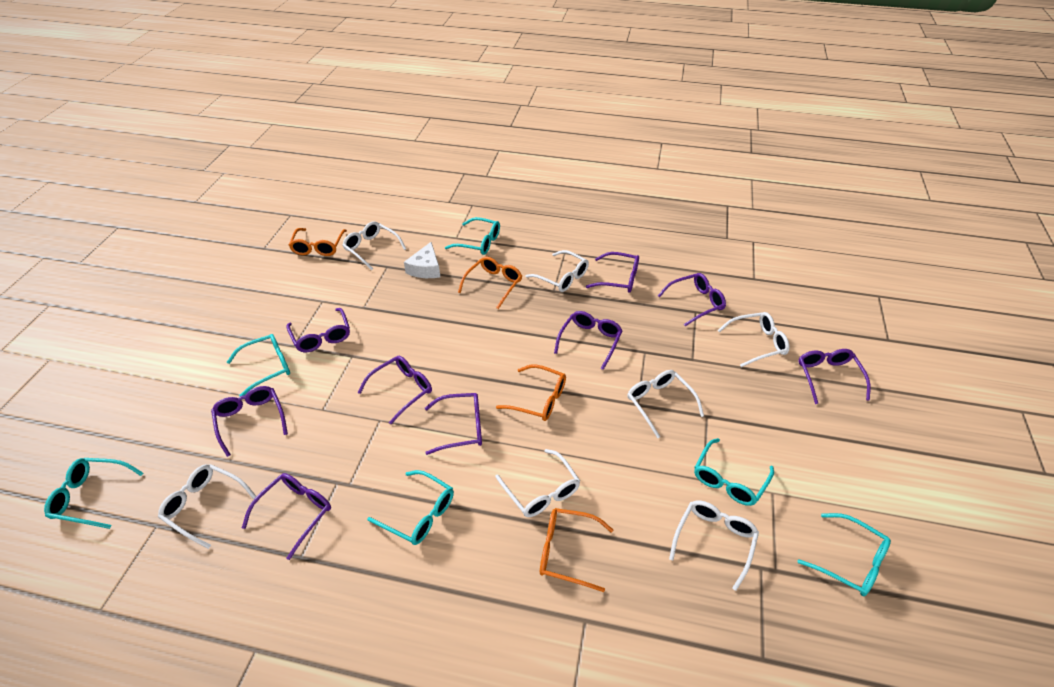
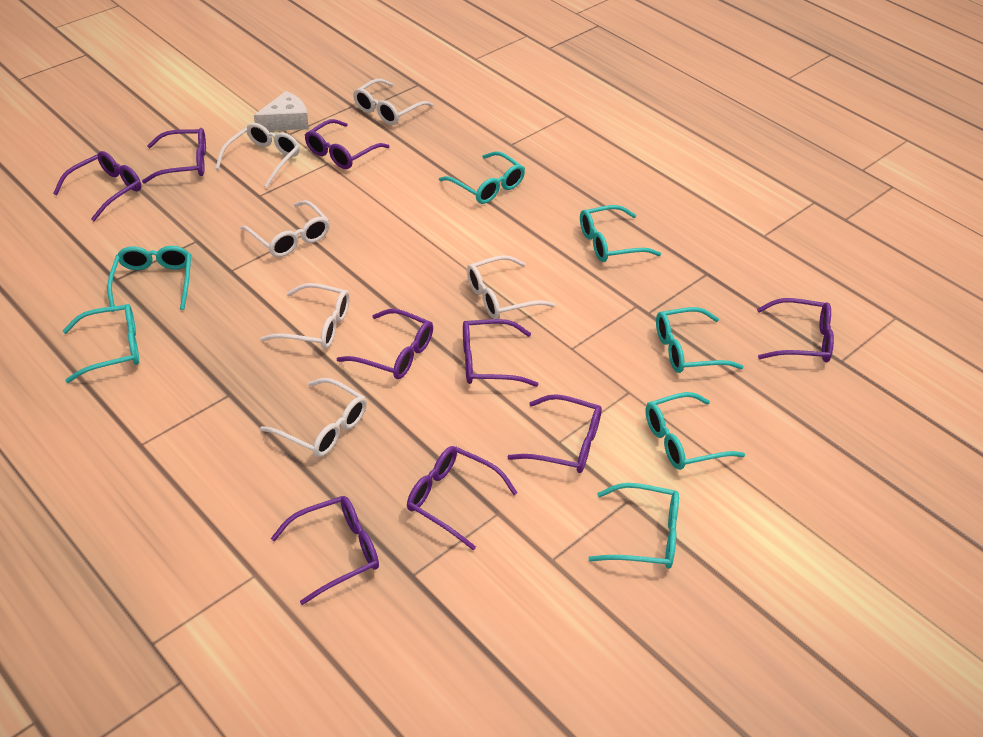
orange glasses: 4 -> 0
turquoise glasses: 6 -> 7
white glasses: 7 -> 6

